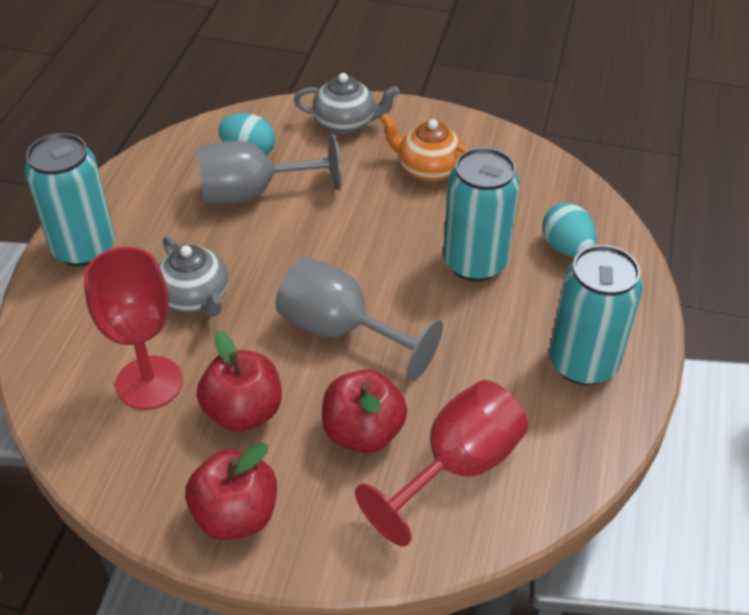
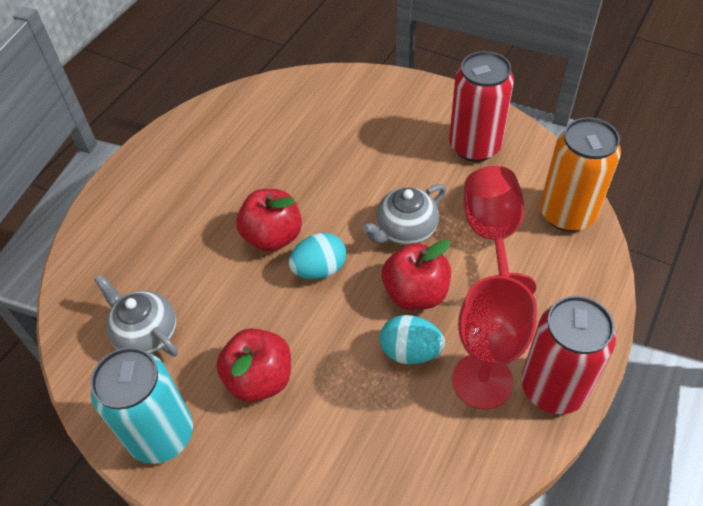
grey goblet: 2 -> 0
orange can: 0 -> 1
orange teapot: 1 -> 0
red can: 0 -> 2
turquoise can: 3 -> 1

